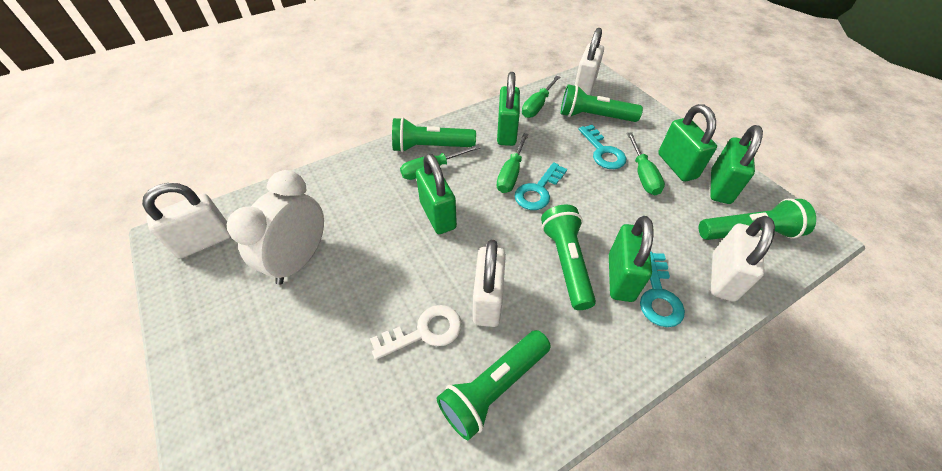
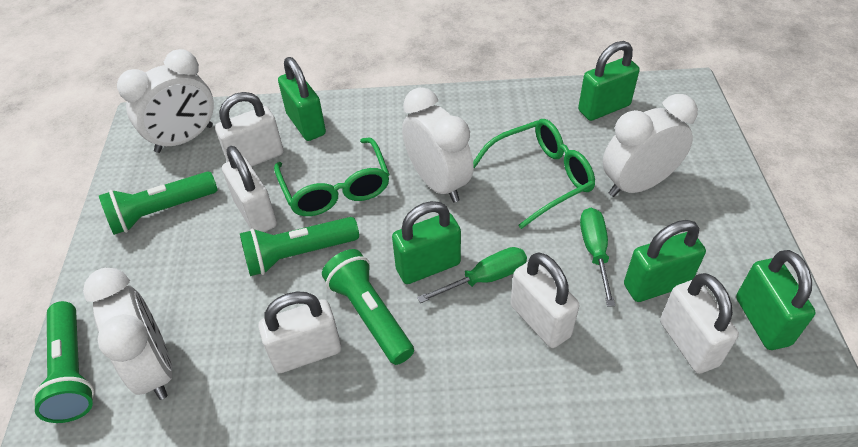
green flashlight: 5 -> 4
green glasses: 0 -> 2
green screwdriver: 4 -> 2
turquoise key: 3 -> 0
white clock: 1 -> 4
white key: 1 -> 0
white padlock: 4 -> 5

